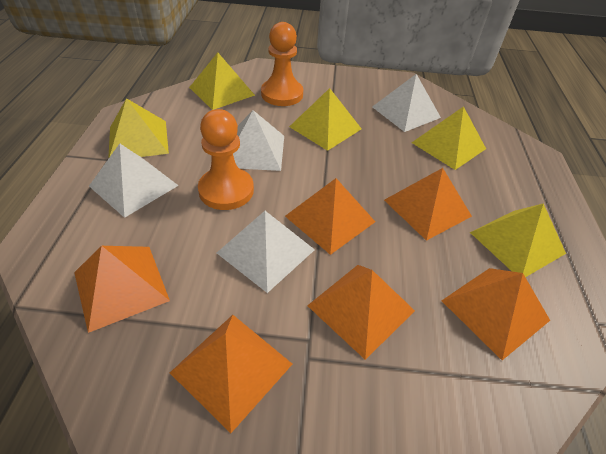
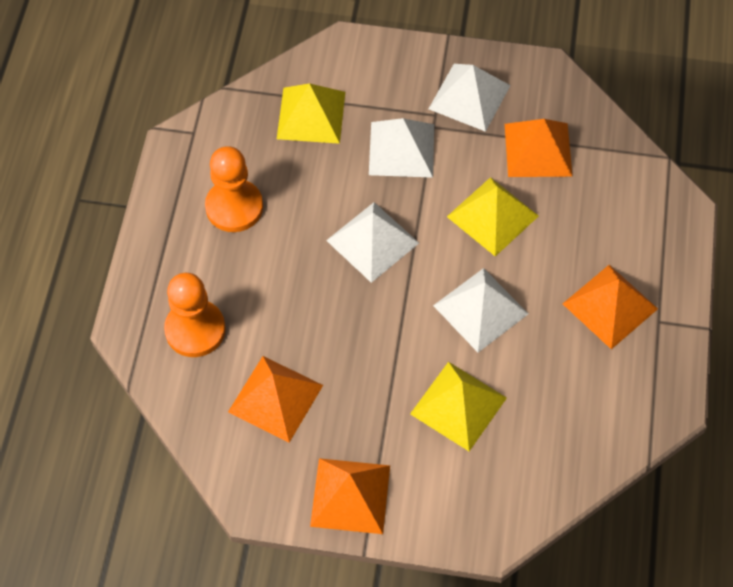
orange pyramid: 6 -> 4
yellow pyramid: 5 -> 3

